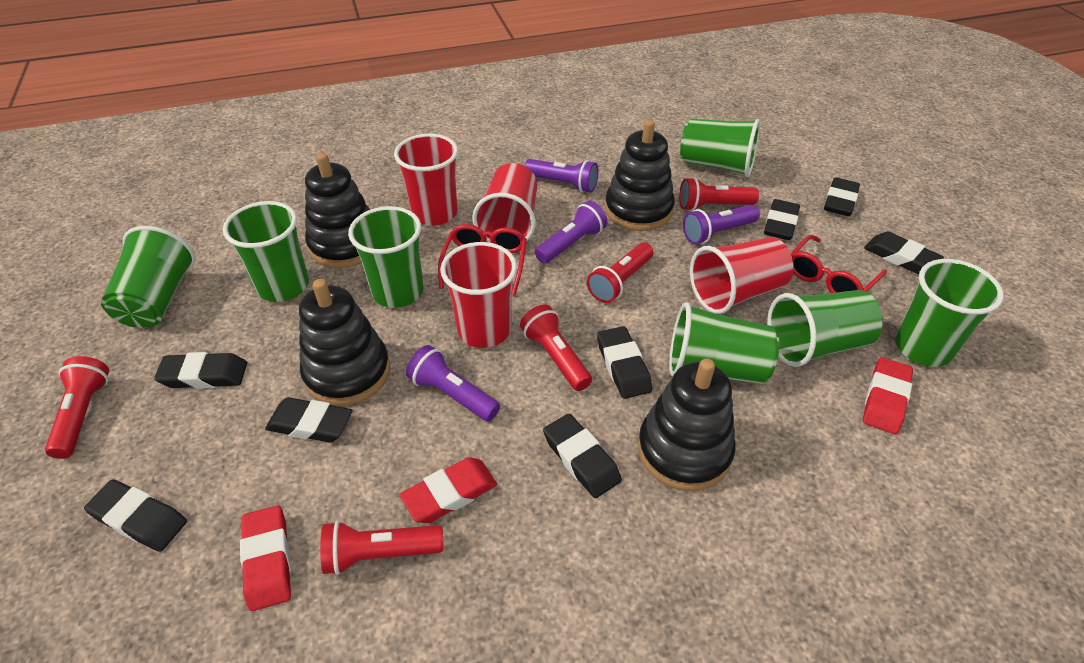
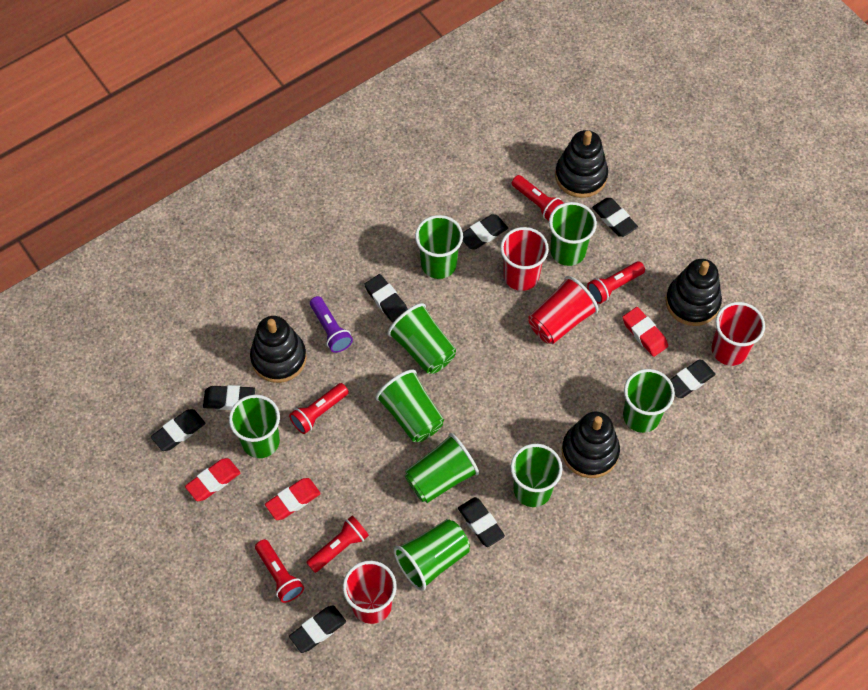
green cup: 7 -> 9
purple flashlight: 4 -> 1
red glasses: 2 -> 0

